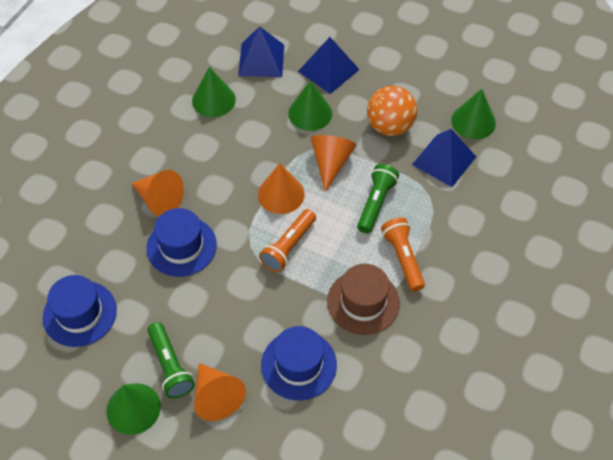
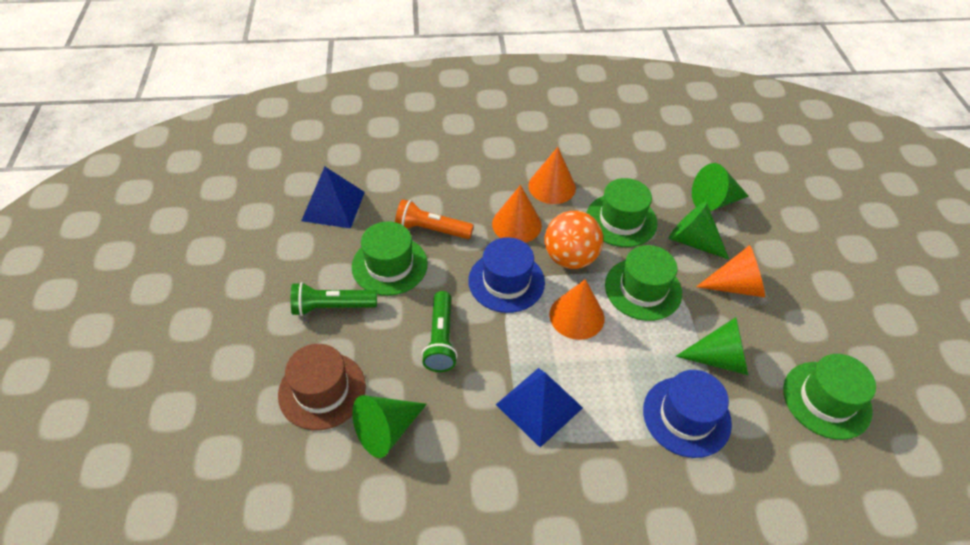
blue hat: 3 -> 2
blue pyramid: 3 -> 2
green hat: 0 -> 4
orange flashlight: 2 -> 1

